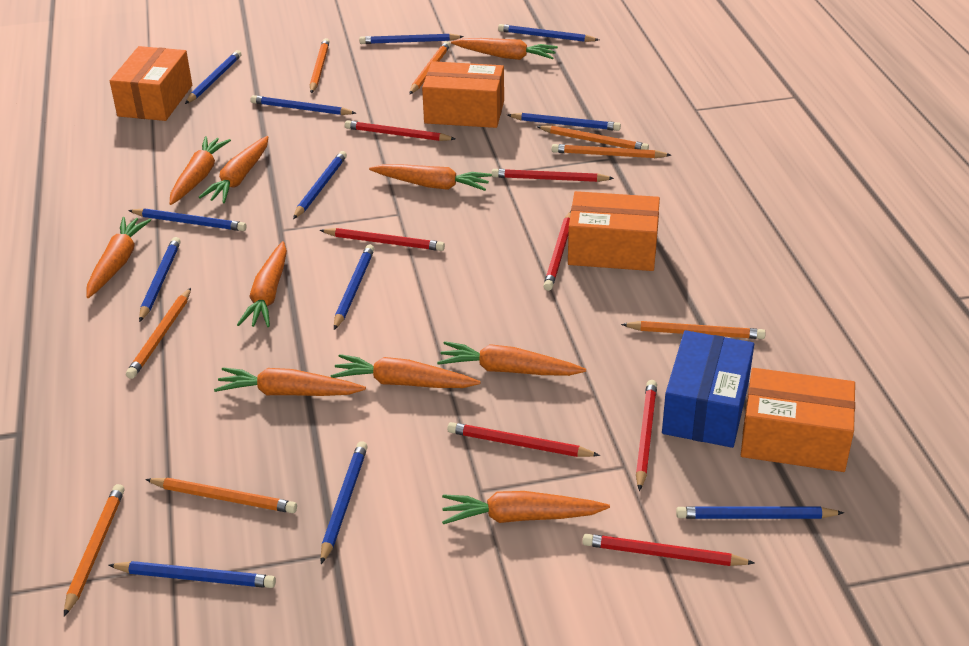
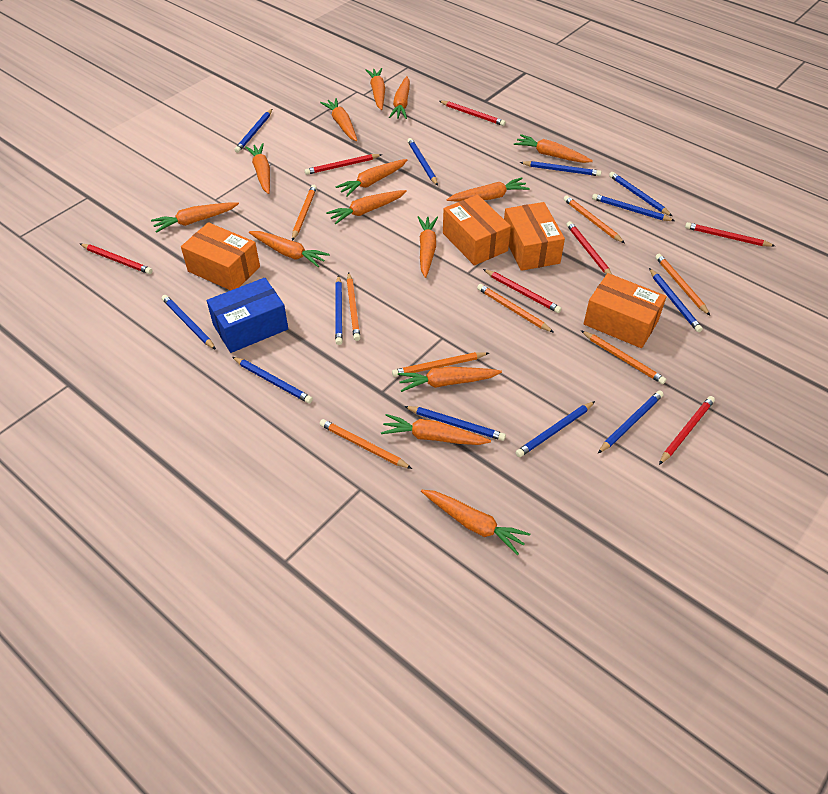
orange carrot: 10 -> 14

